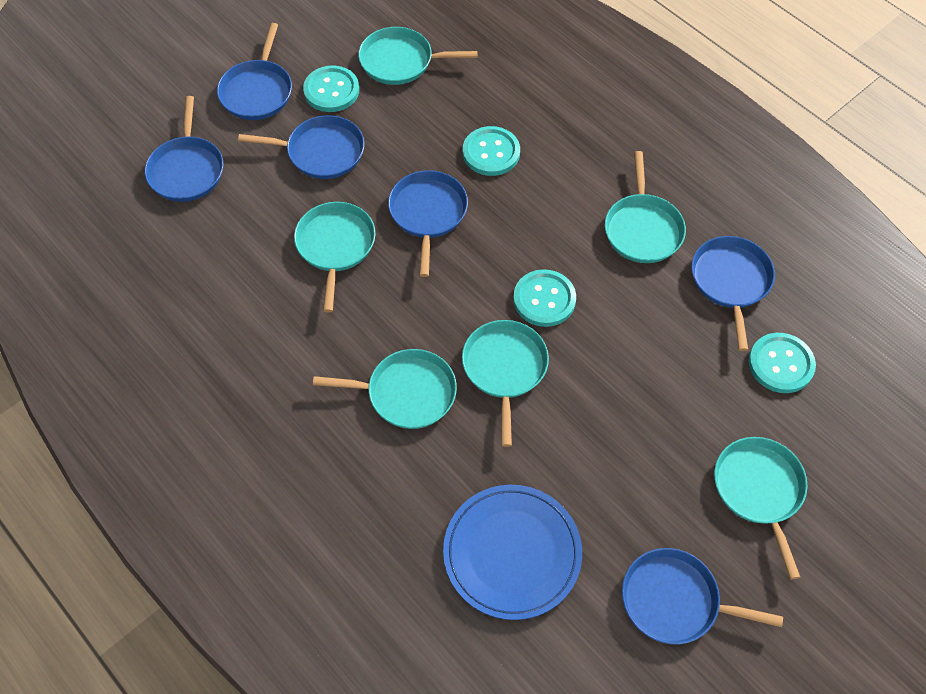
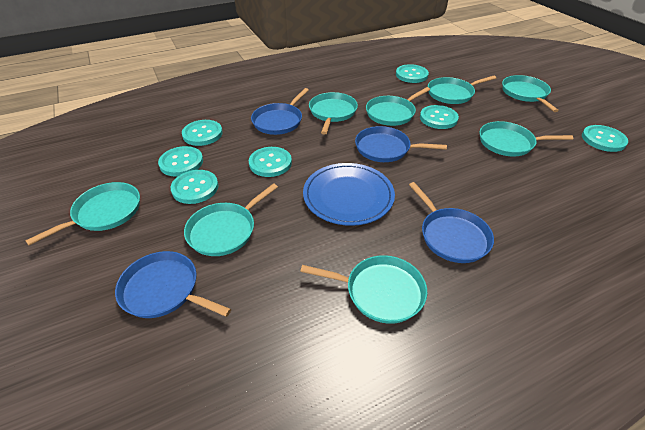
blue pan: 6 -> 4
turquoise button: 4 -> 7
turquoise pan: 6 -> 8

